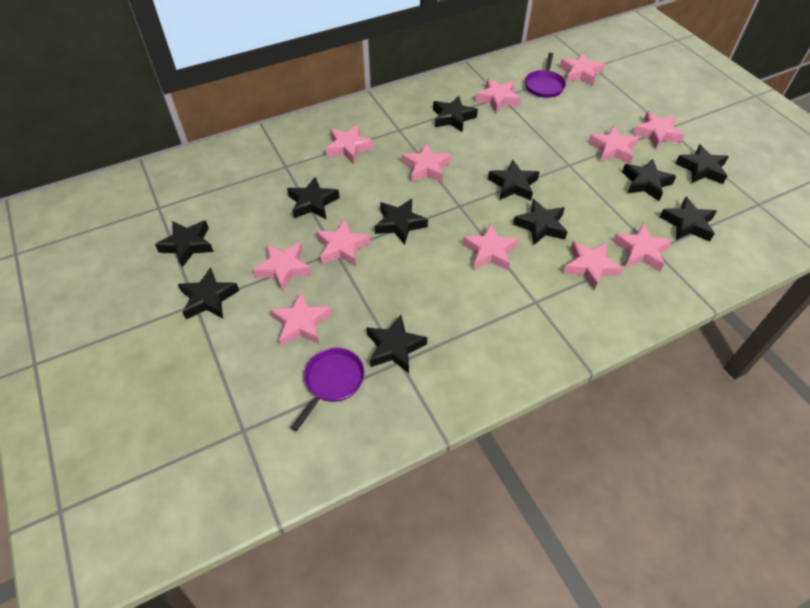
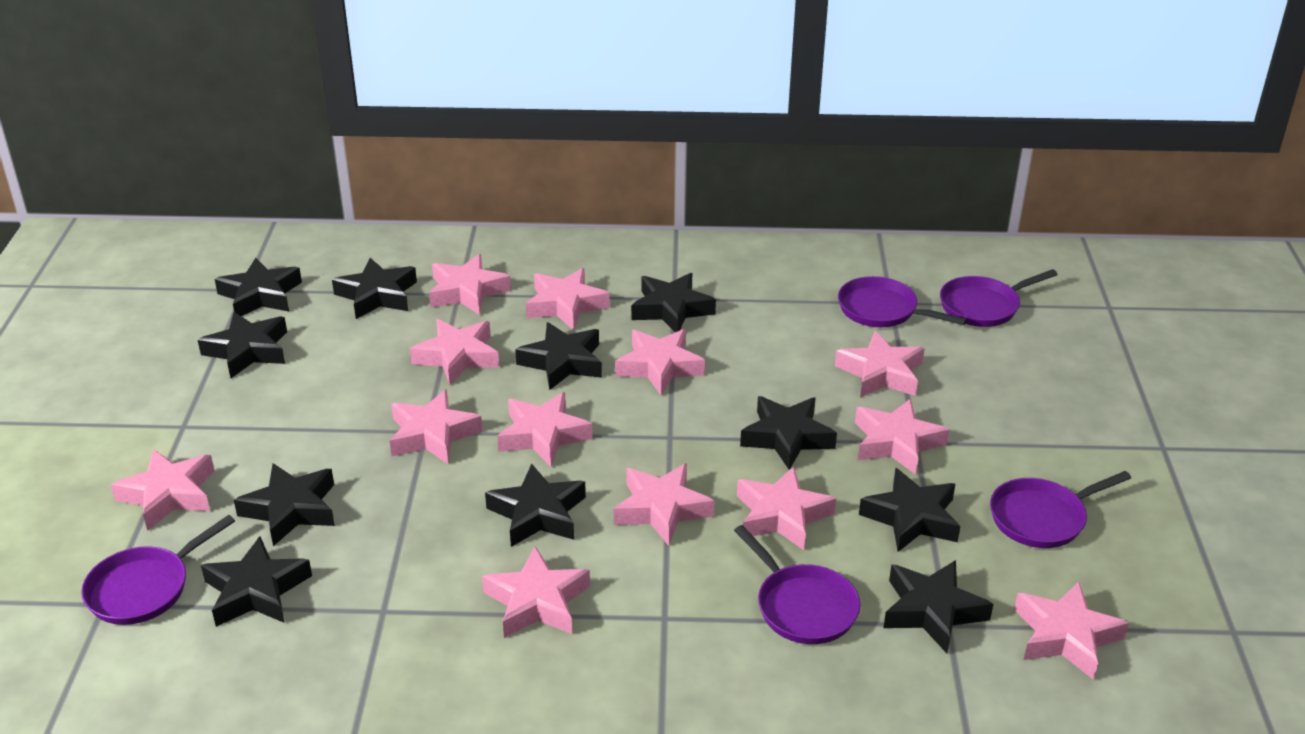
pink star: 12 -> 13
purple pan: 2 -> 5

